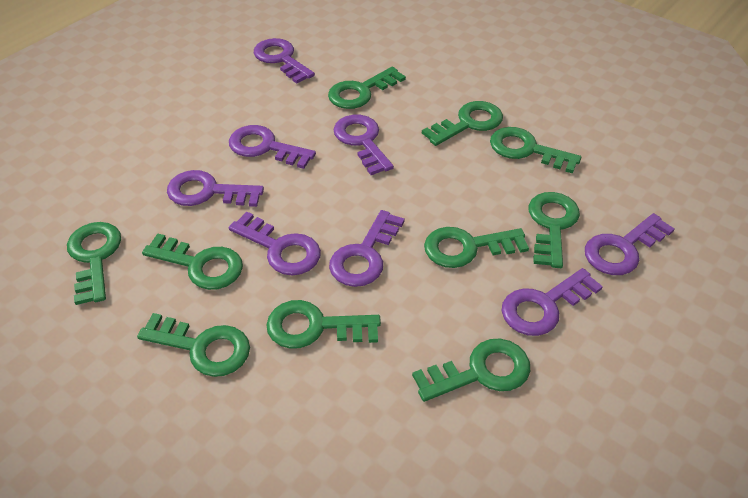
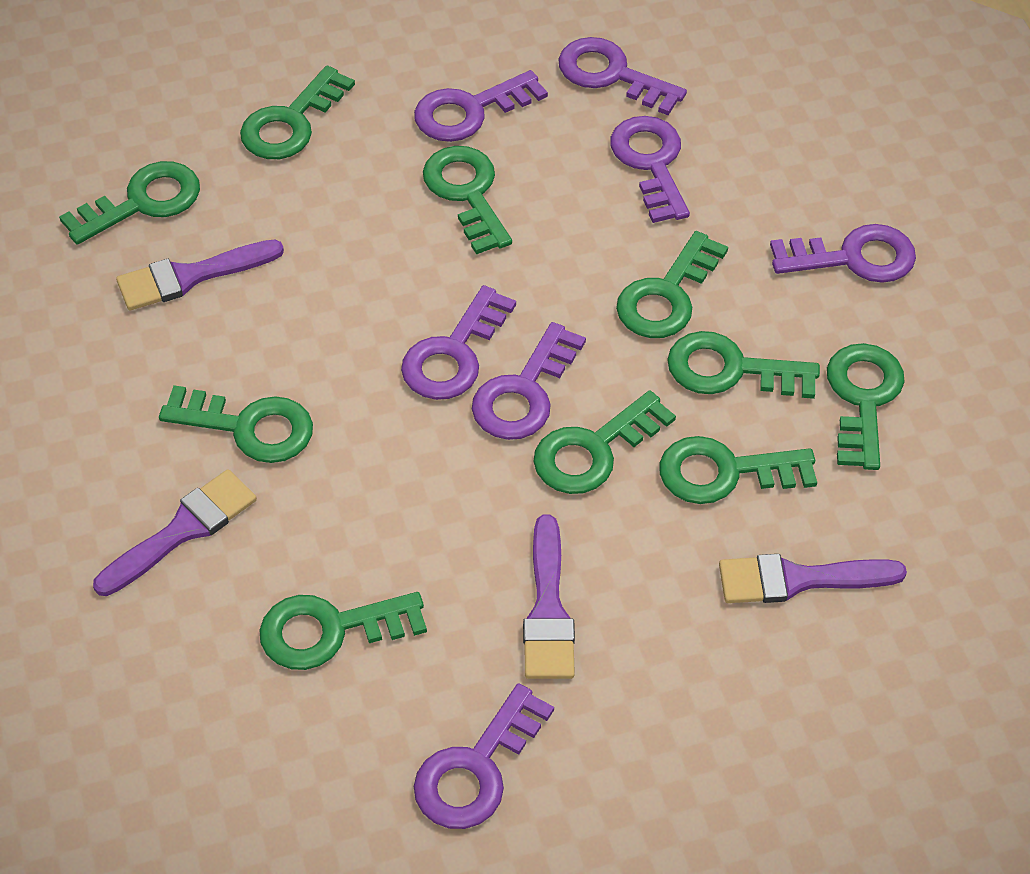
purple brush: 0 -> 4
purple key: 8 -> 7

